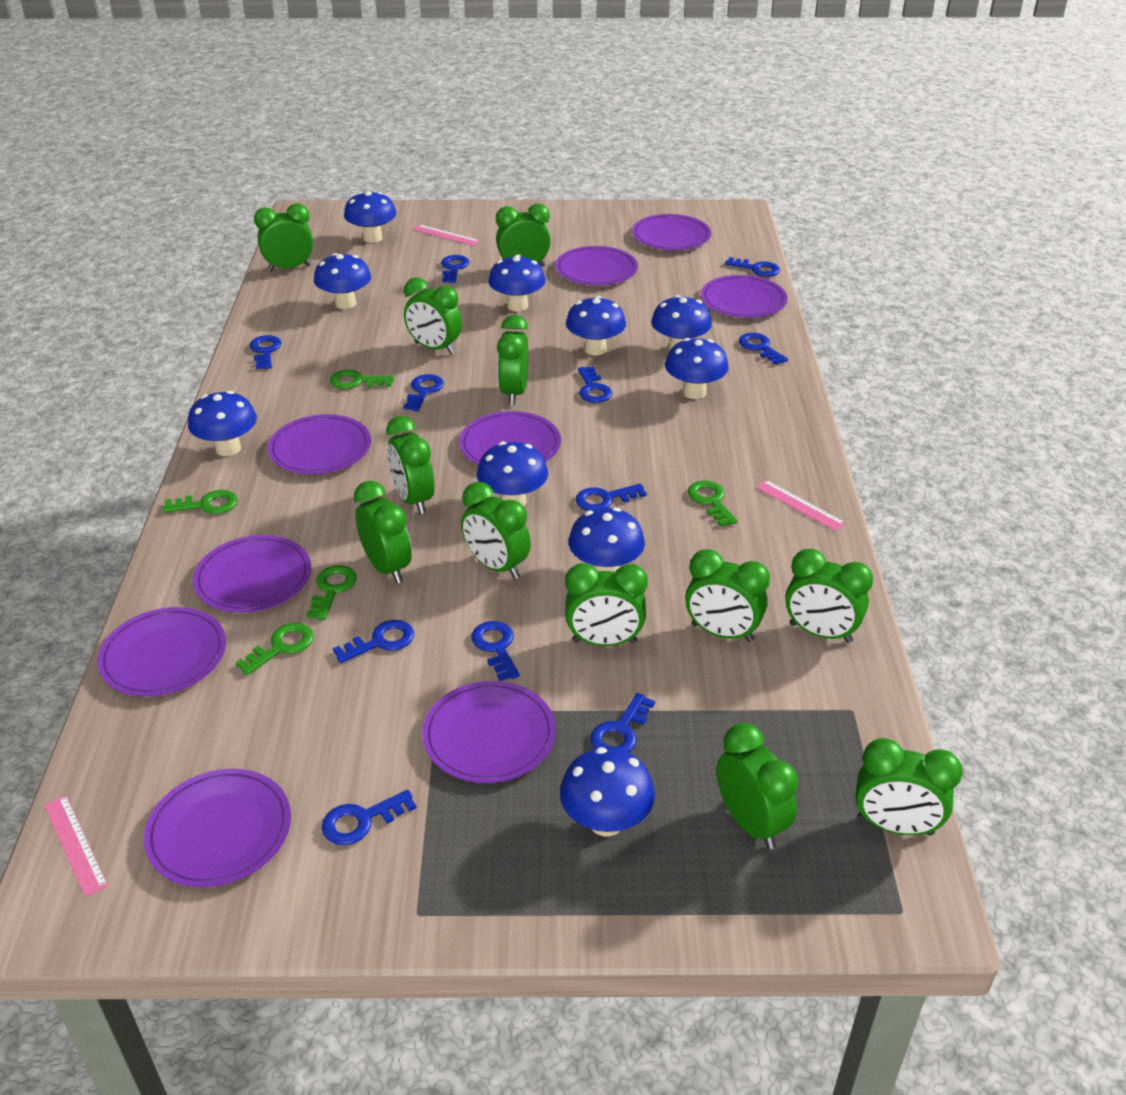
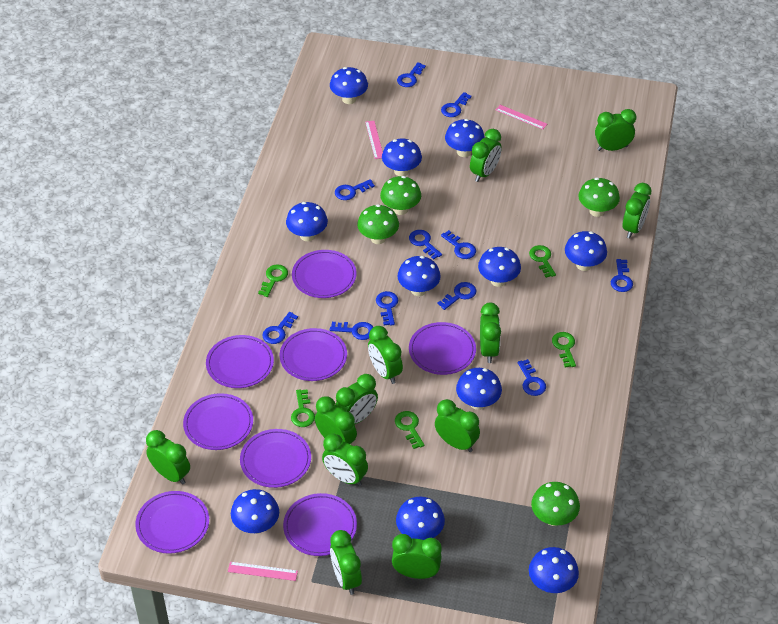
blue mushroom: 10 -> 11
green mushroom: 0 -> 4
purple plate: 9 -> 8

